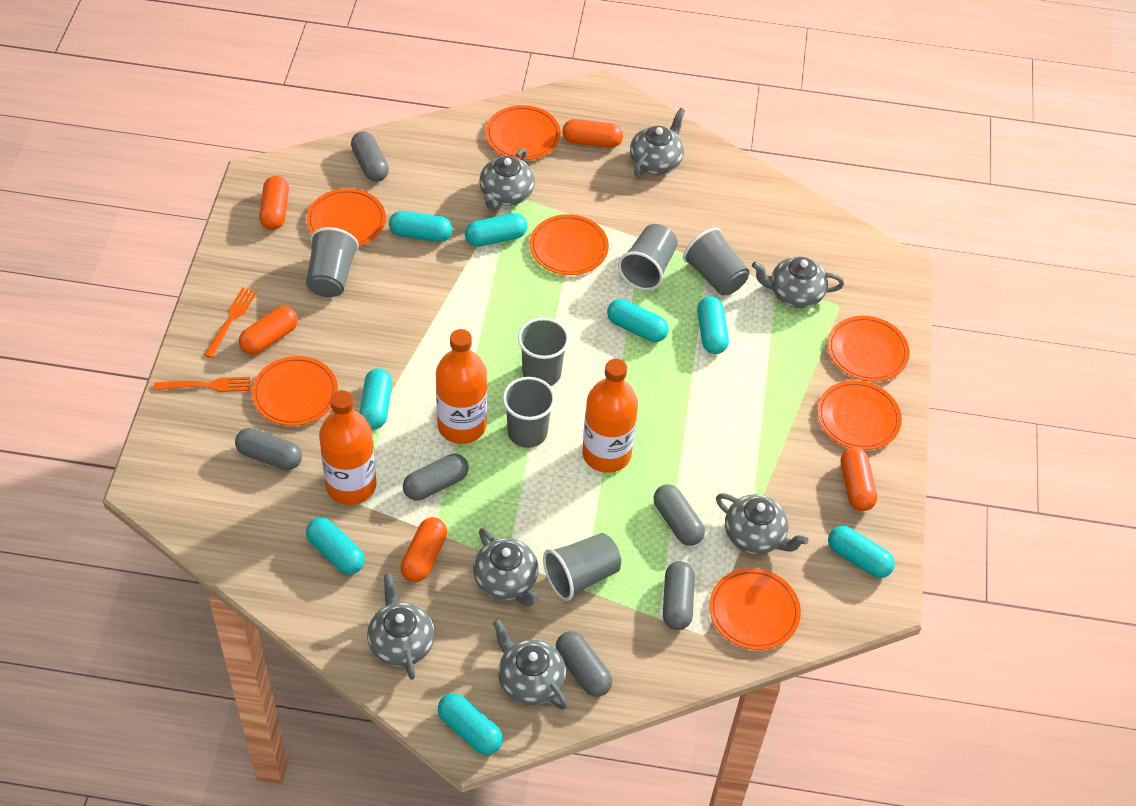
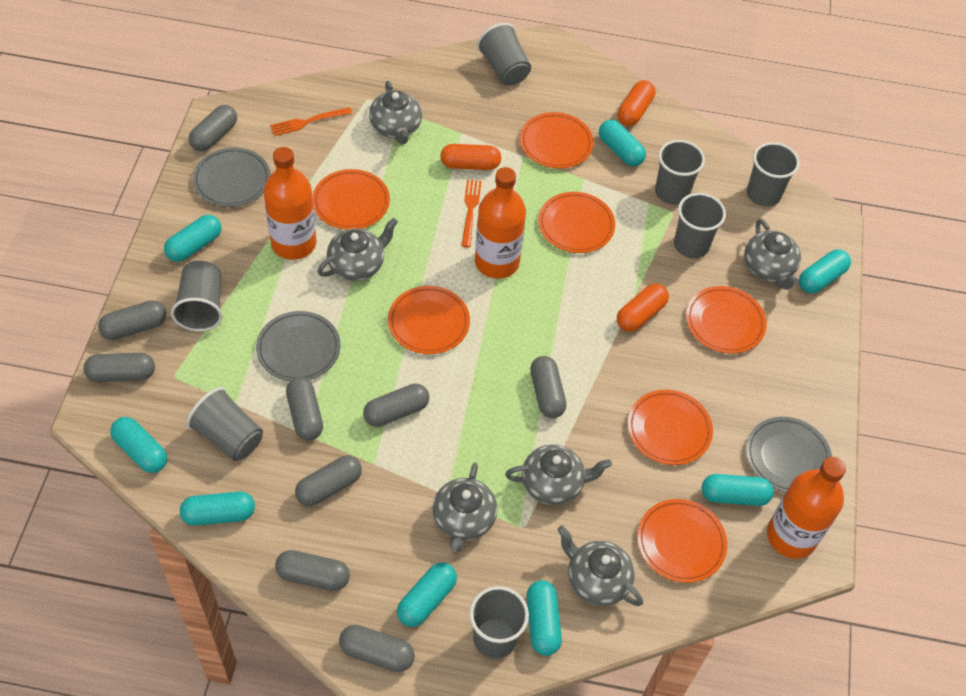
grey capsule: 6 -> 9
grey cup: 6 -> 7
grey plate: 0 -> 3
grey teapot: 7 -> 6
orange capsule: 5 -> 3

